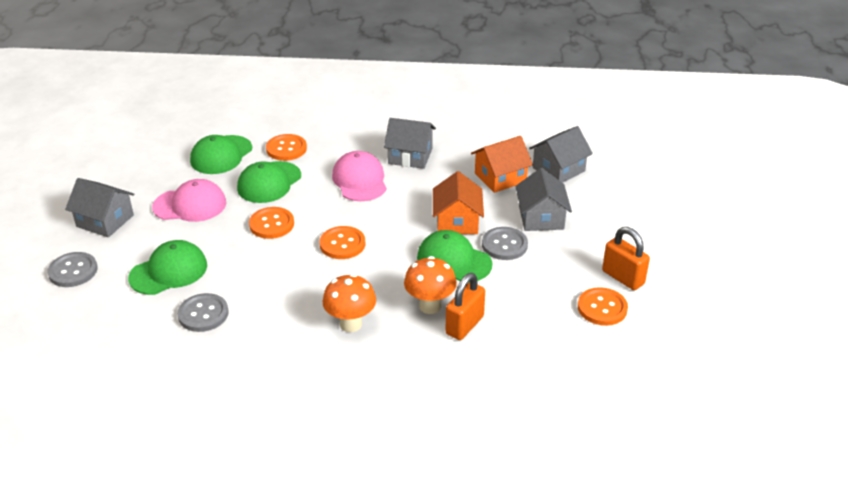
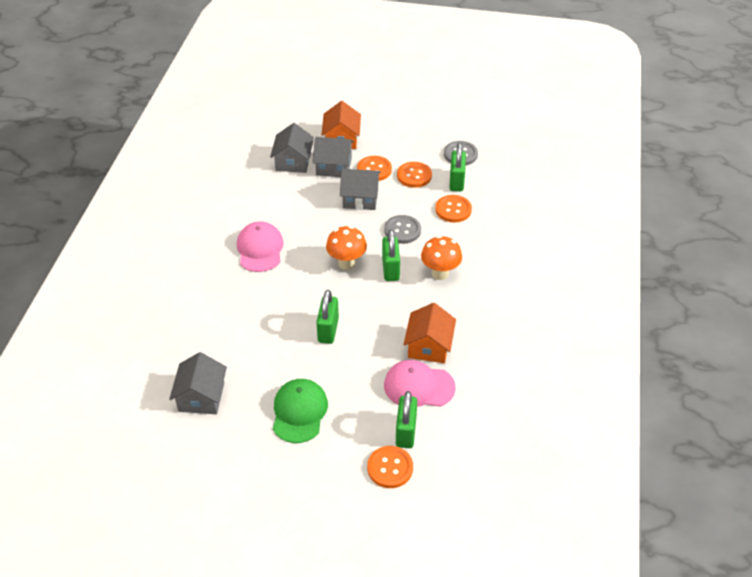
green cap: 4 -> 1
green padlock: 0 -> 4
grey button: 3 -> 2
orange padlock: 2 -> 0

